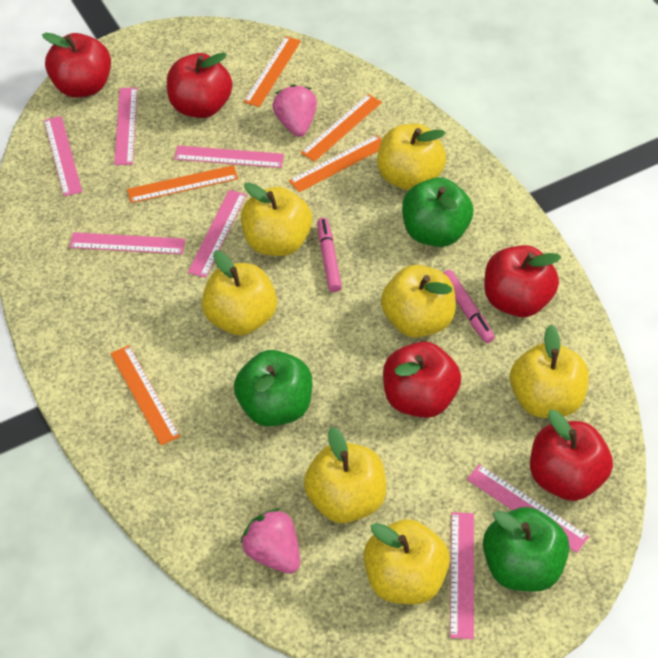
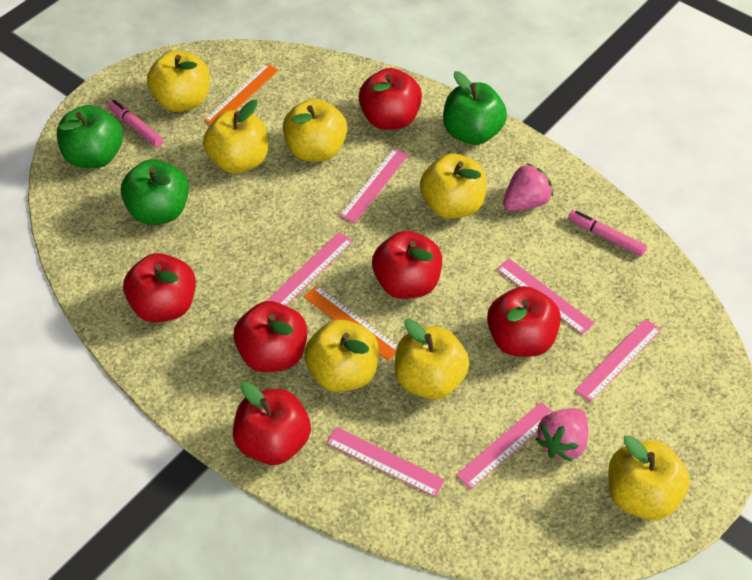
orange ruler: 5 -> 2
pink ruler: 7 -> 6
red apple: 5 -> 6

